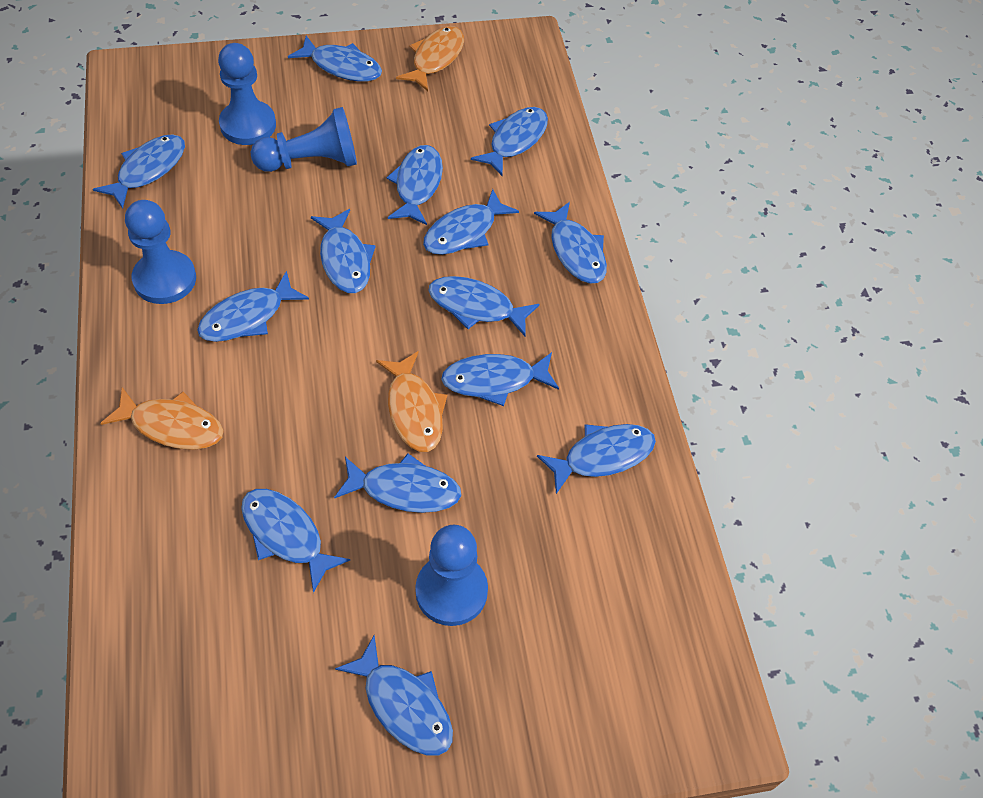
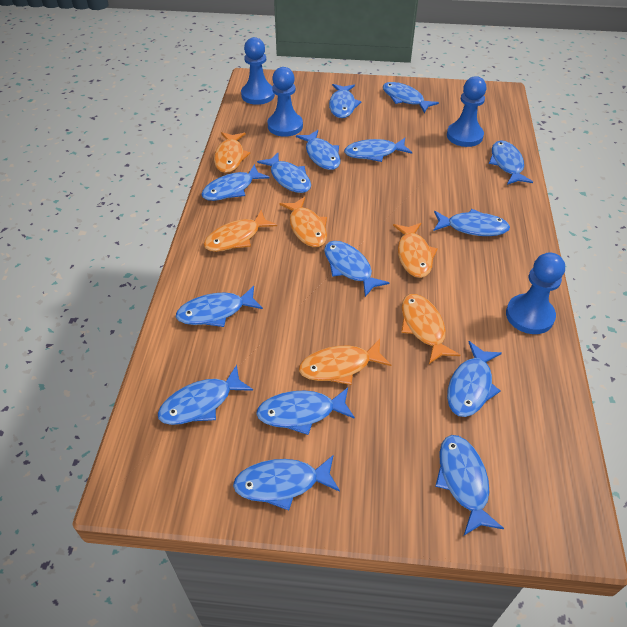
blue fish: 14 -> 15
orange fish: 3 -> 6

